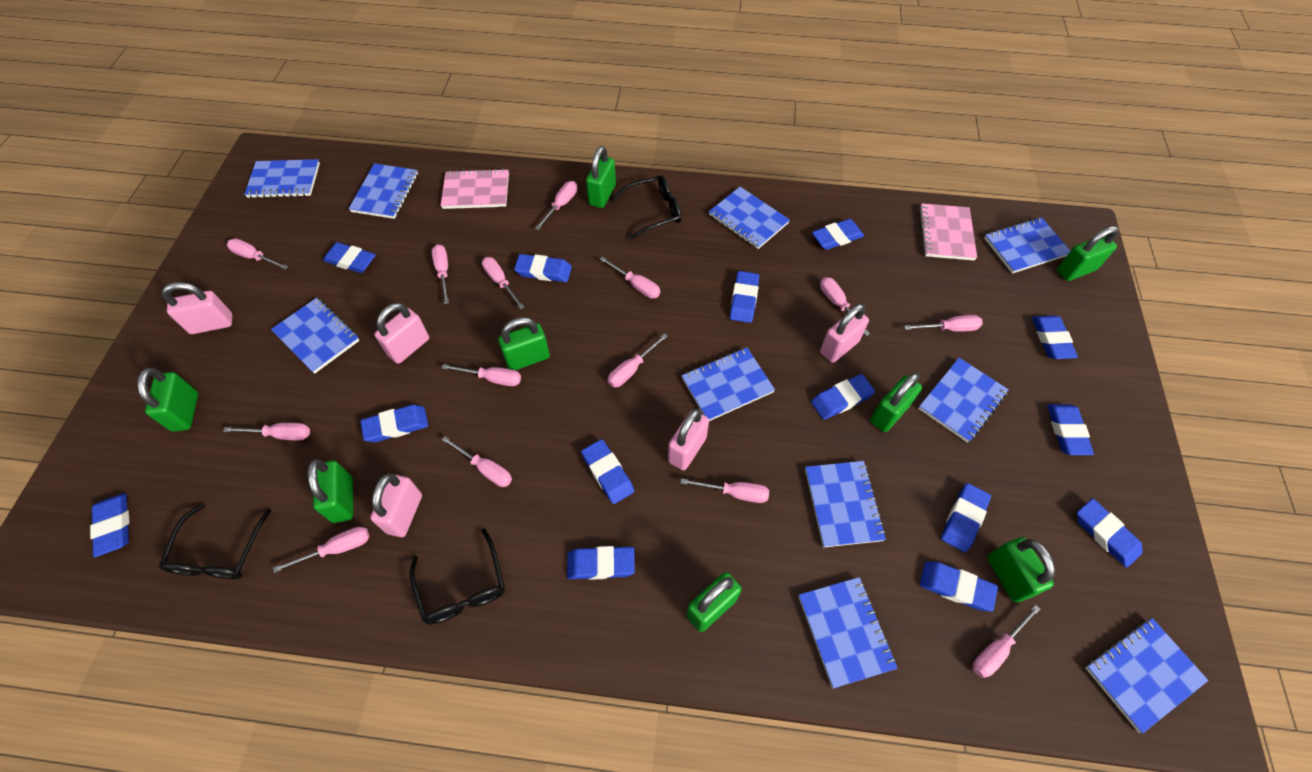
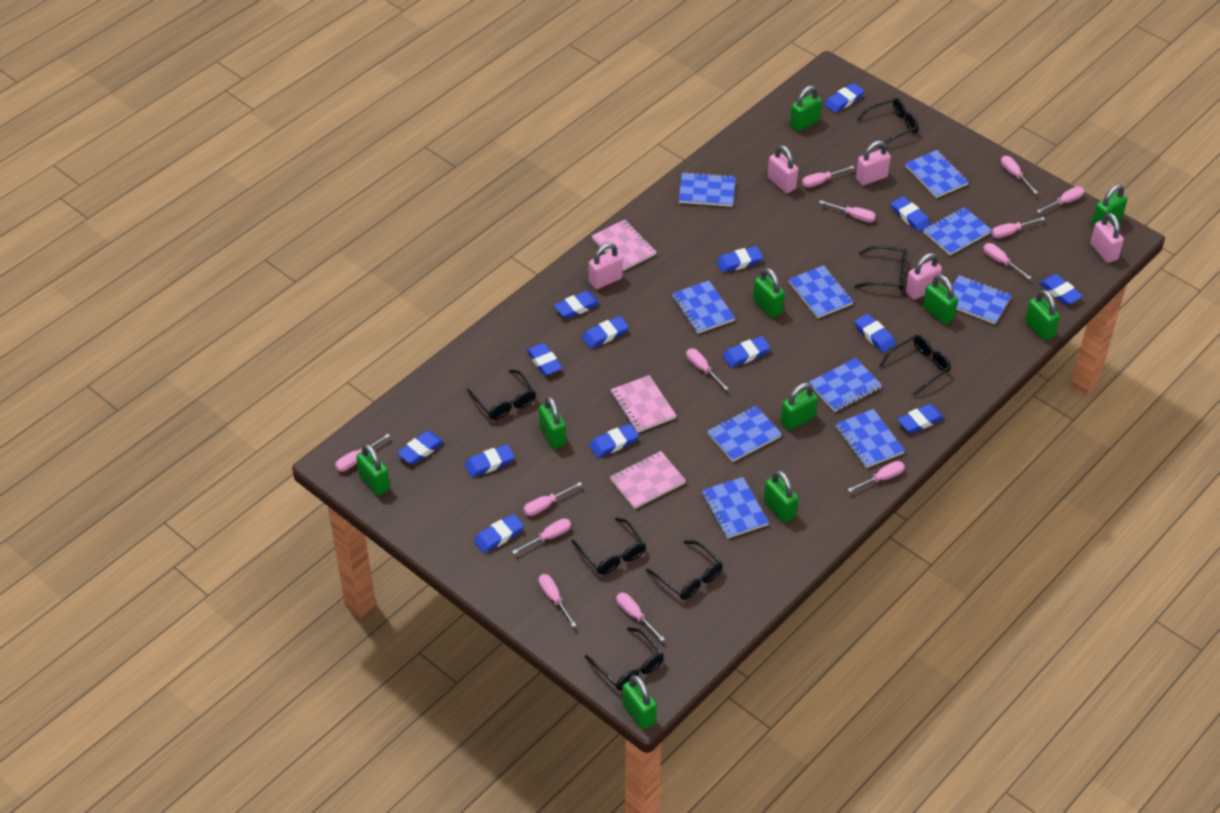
black glasses: 3 -> 7
green padlock: 8 -> 10
pink notebook: 2 -> 3
pink screwdriver: 14 -> 13

